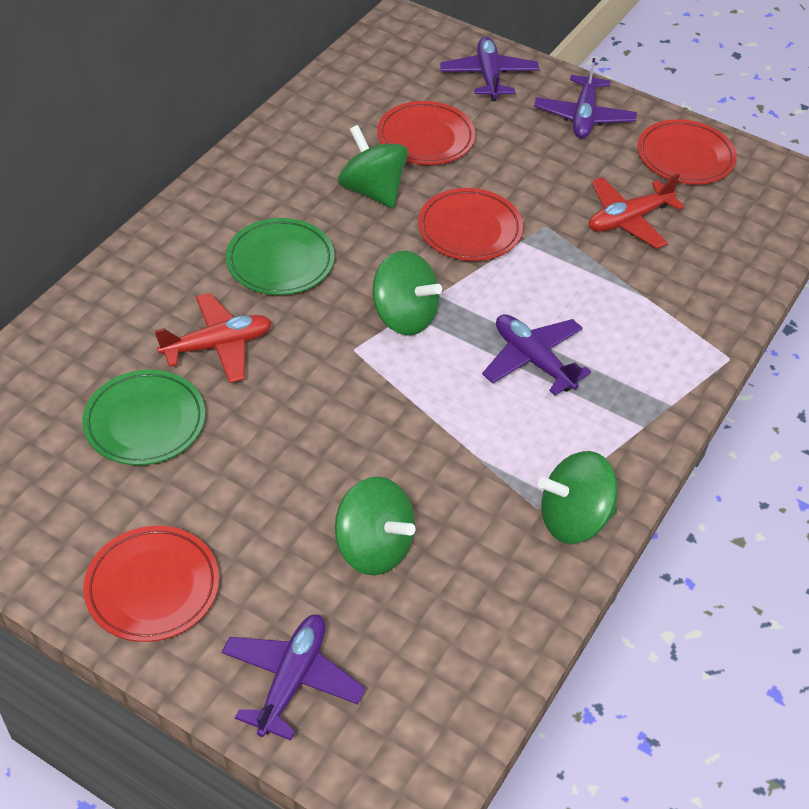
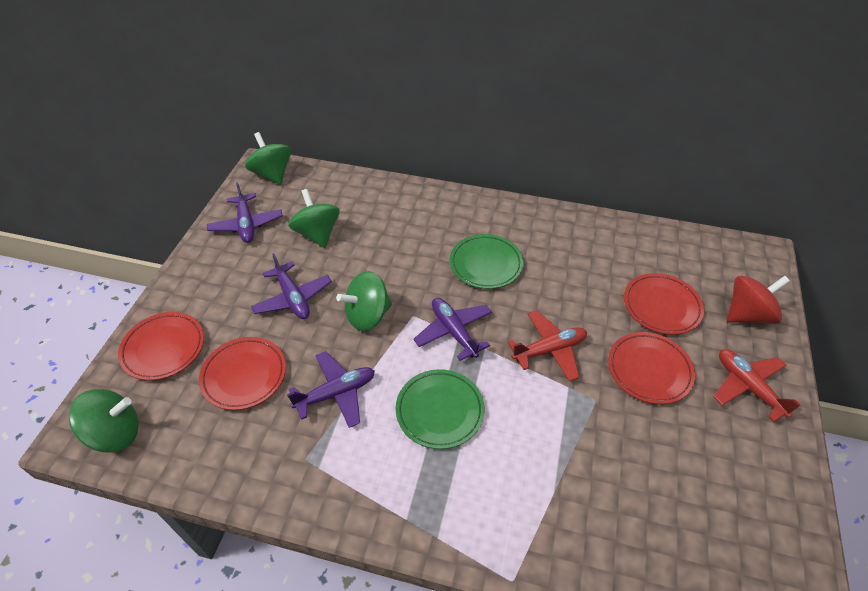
red spinning top: 0 -> 1

